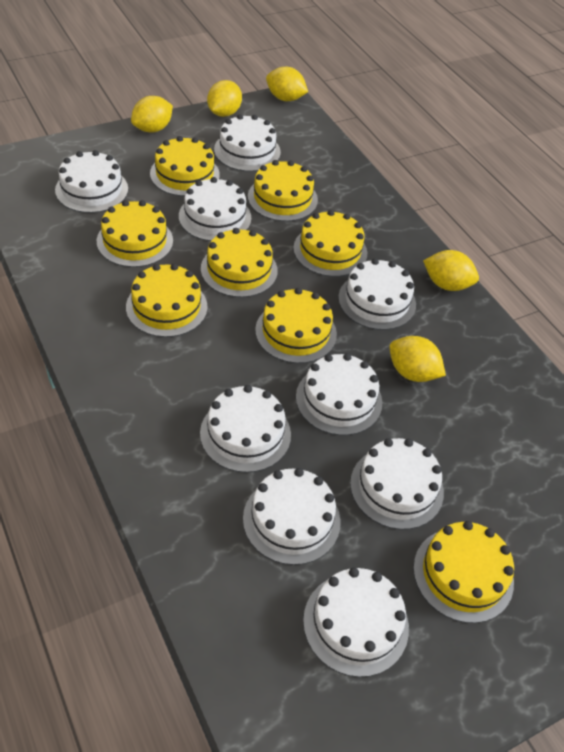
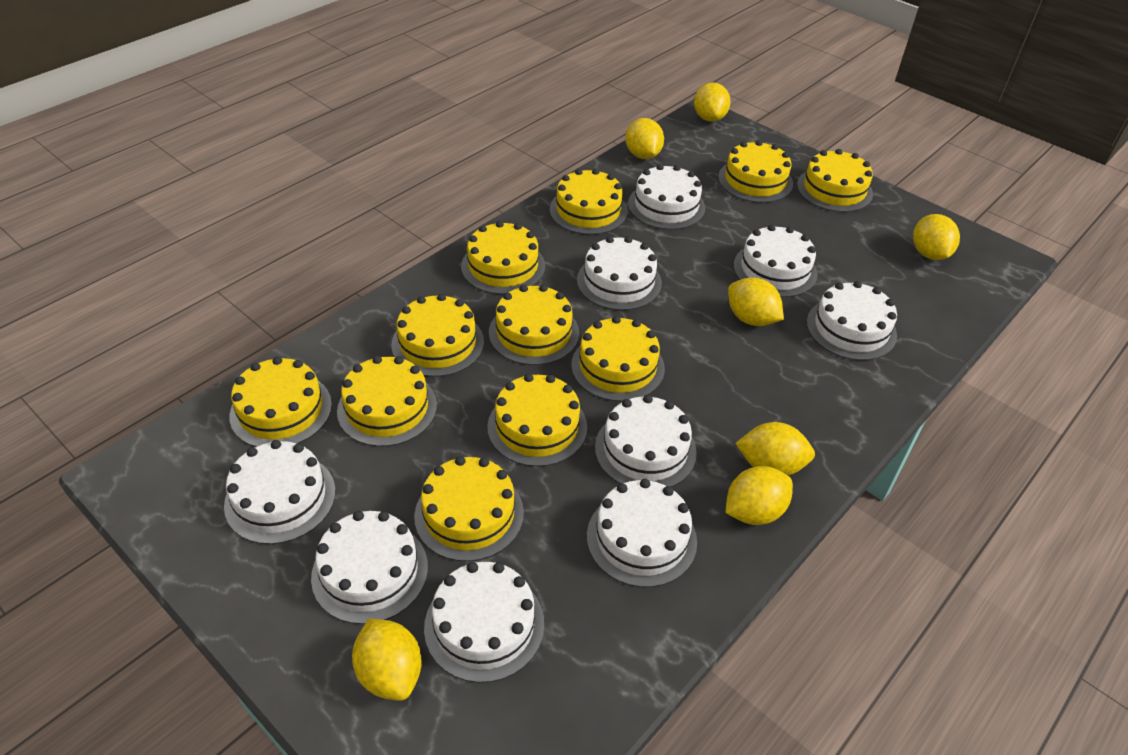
yellow cake: 8 -> 11
yellow lemon: 5 -> 7

